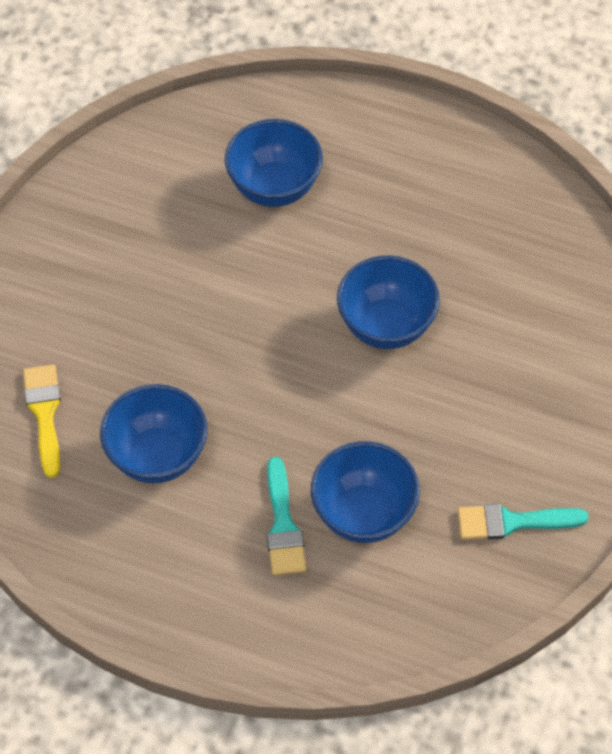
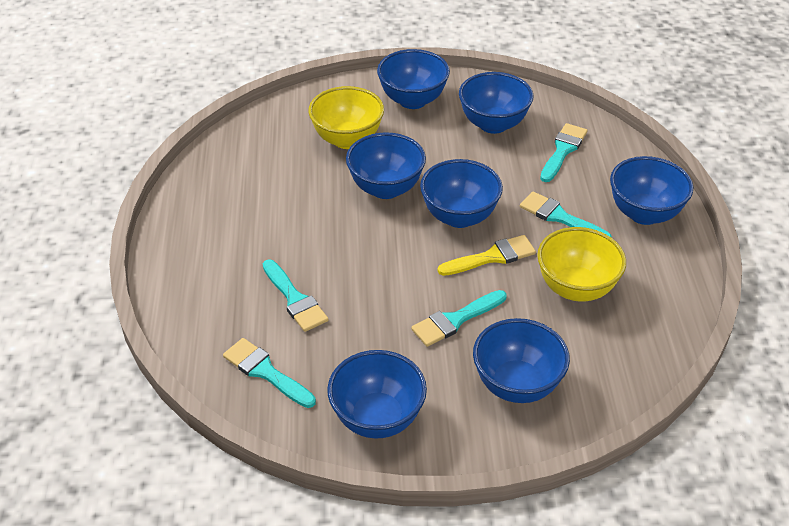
blue bowl: 4 -> 7
turquoise brush: 2 -> 5
yellow bowl: 0 -> 2

